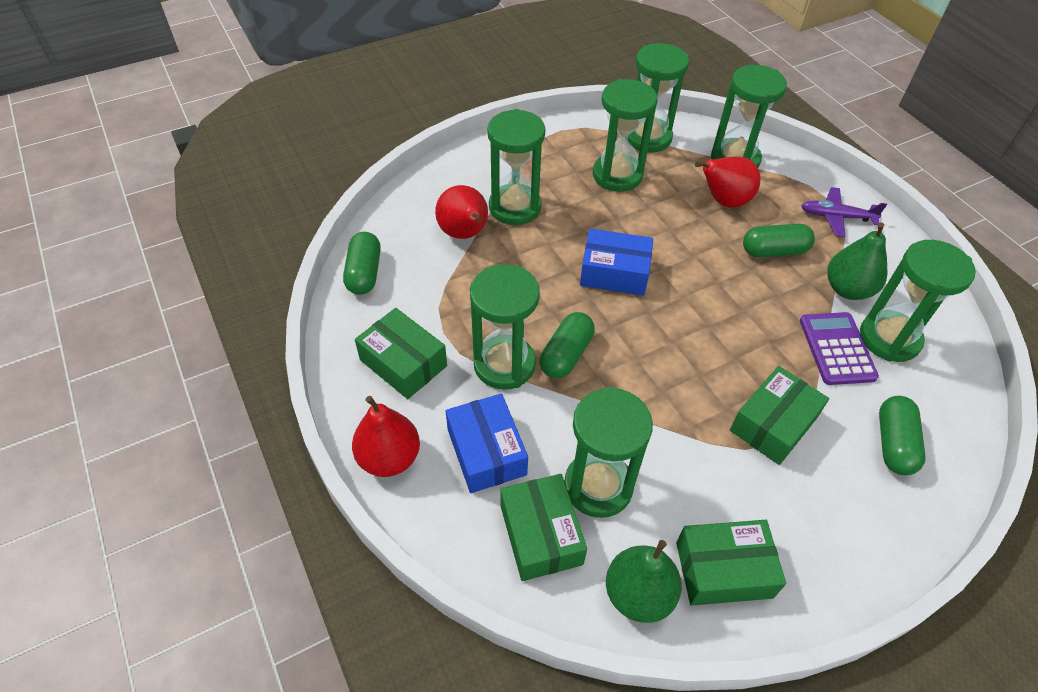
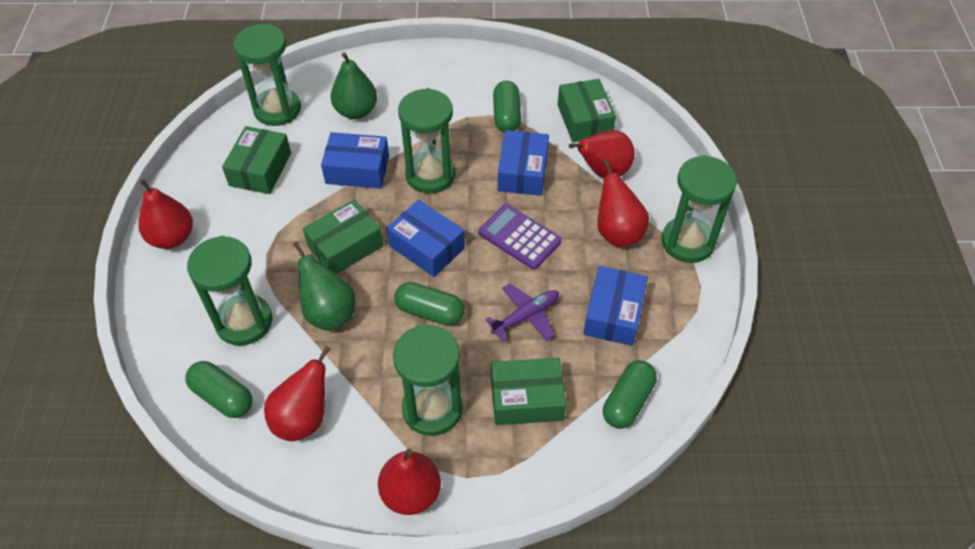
blue box: 2 -> 4
green hourglass: 7 -> 5
red pear: 3 -> 5

